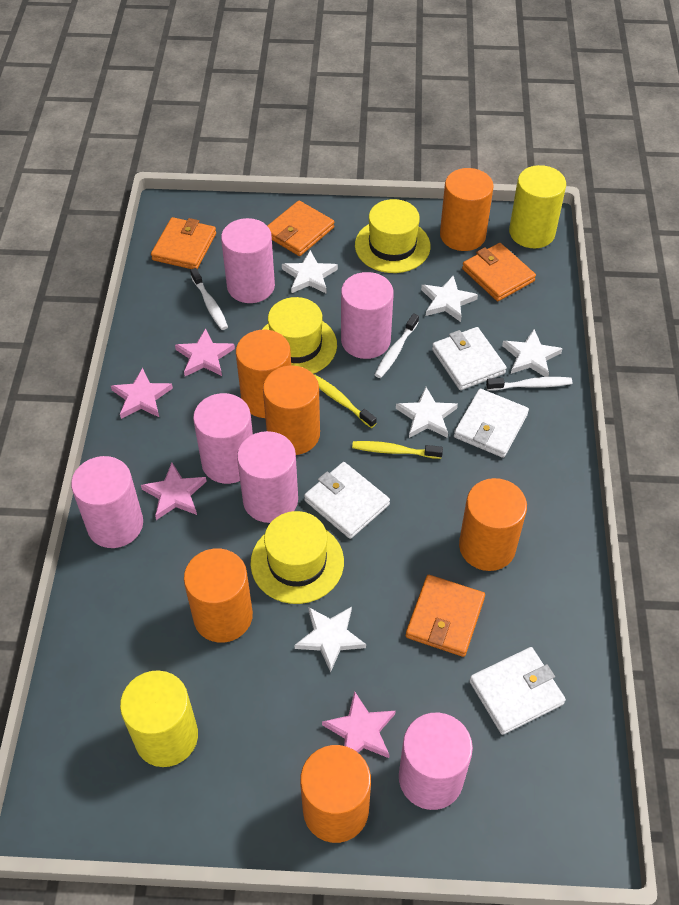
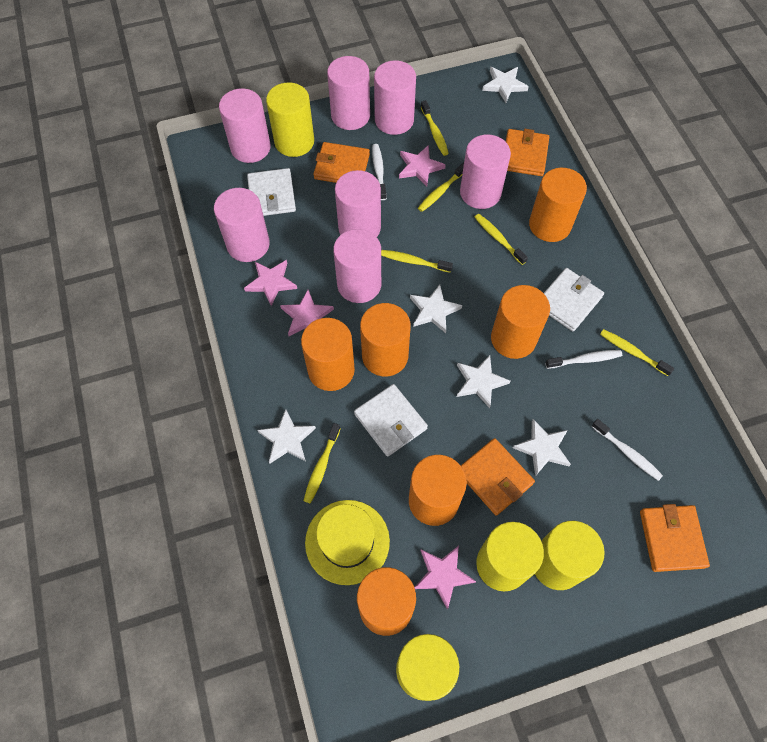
pink cylinder: 6 -> 7
white wallet: 4 -> 3
yellow cylinder: 2 -> 4
yellow hat: 3 -> 1
yellow toothbrush: 2 -> 6

